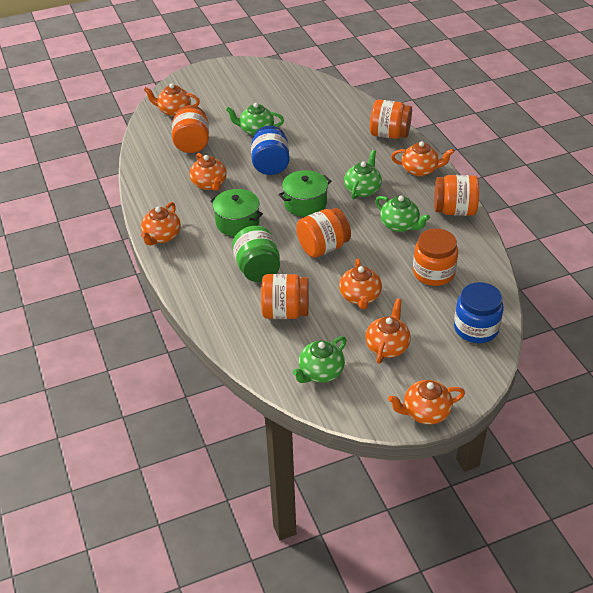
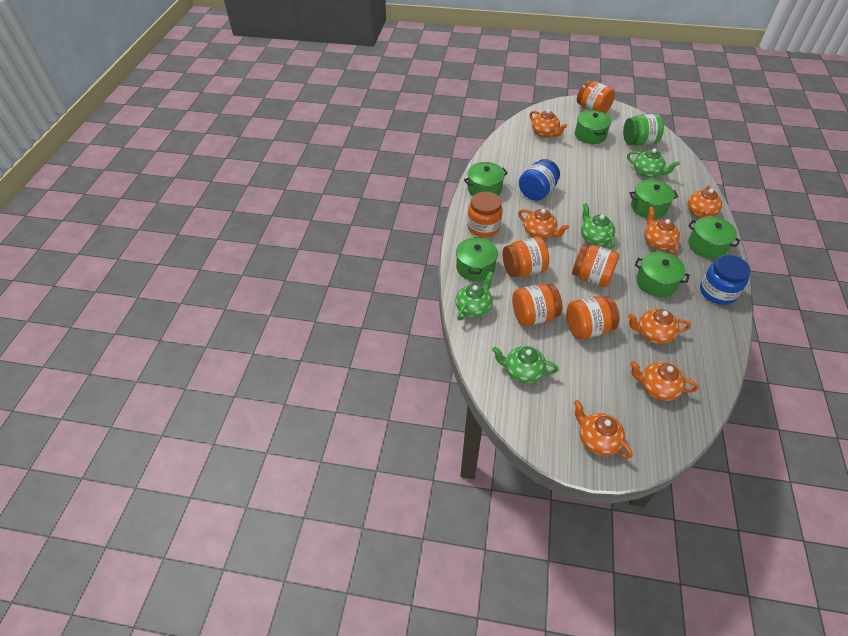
green pot: 2 -> 6

